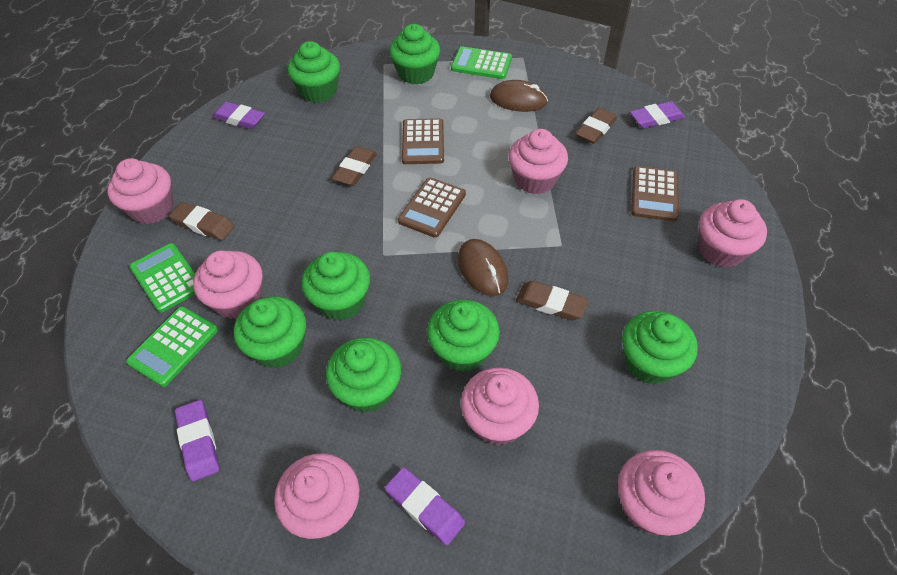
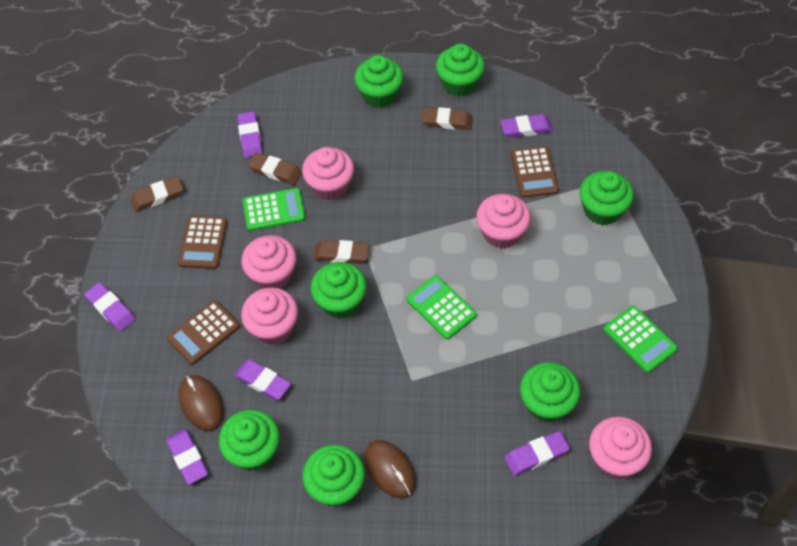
pink cupcake: 7 -> 5
purple eraser: 4 -> 6

